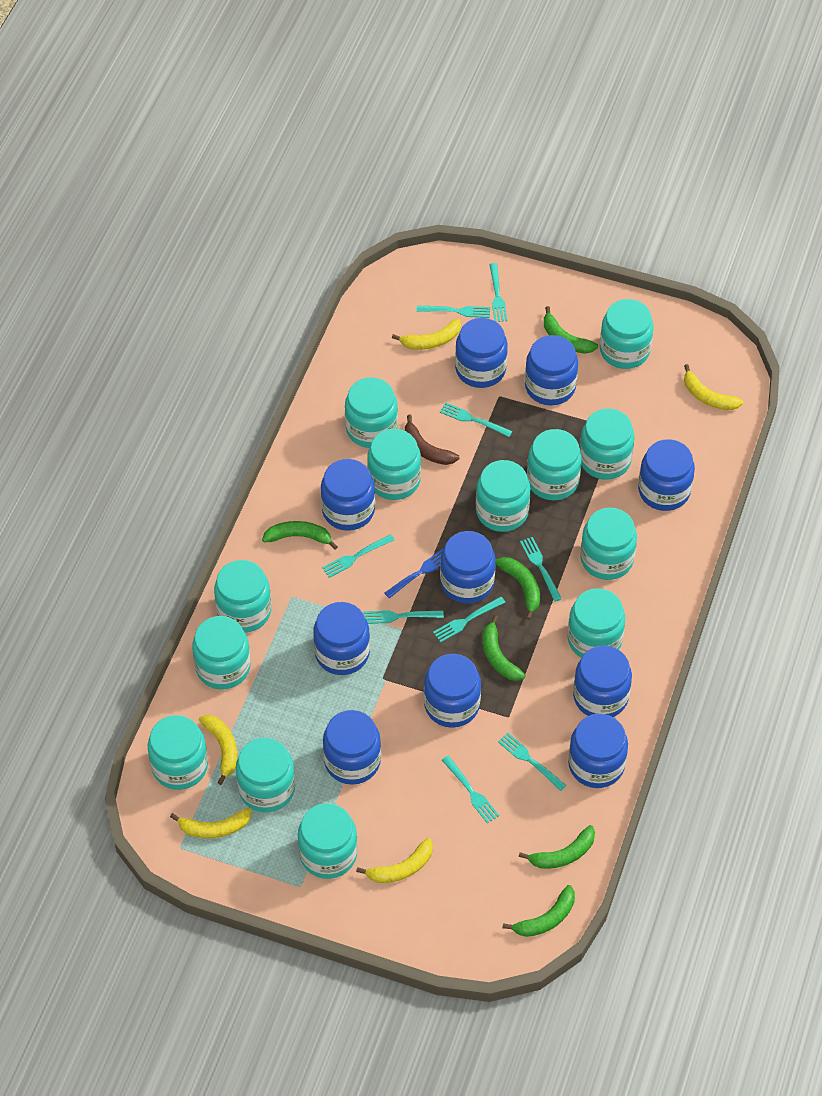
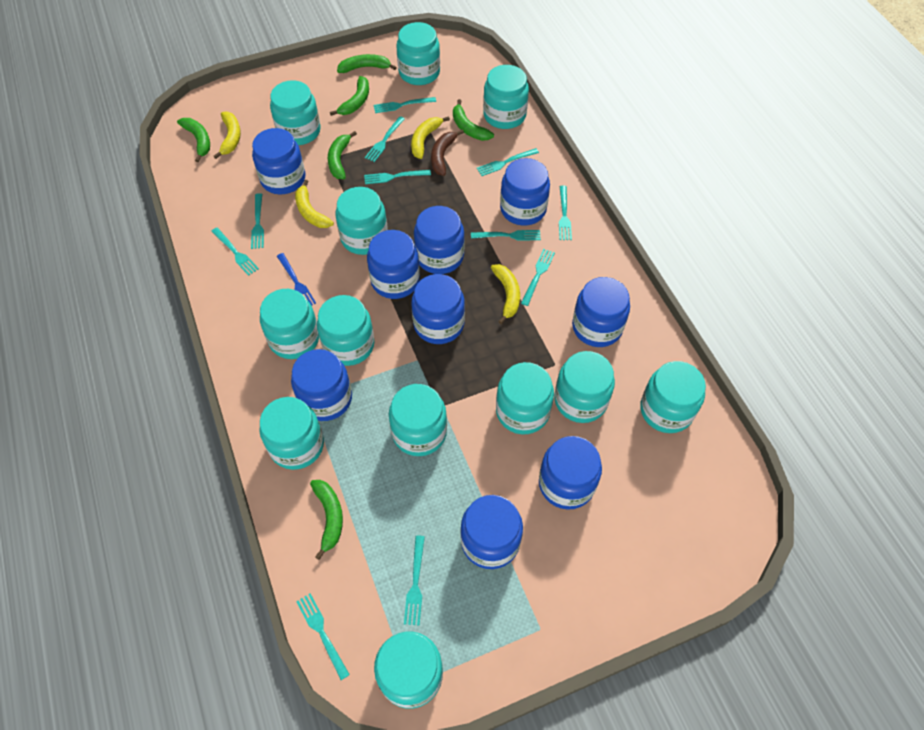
blue jar: 10 -> 9
turquoise fork: 9 -> 11
turquoise jar: 13 -> 12
yellow banana: 5 -> 4

